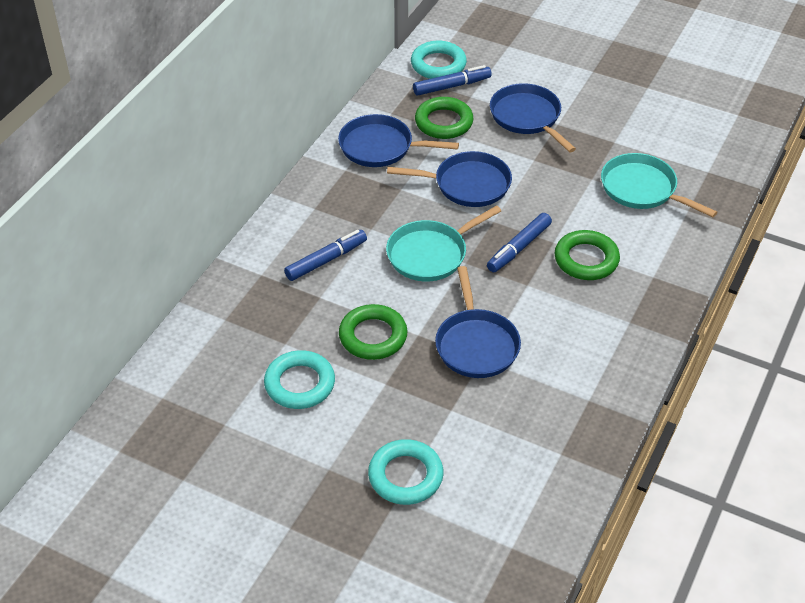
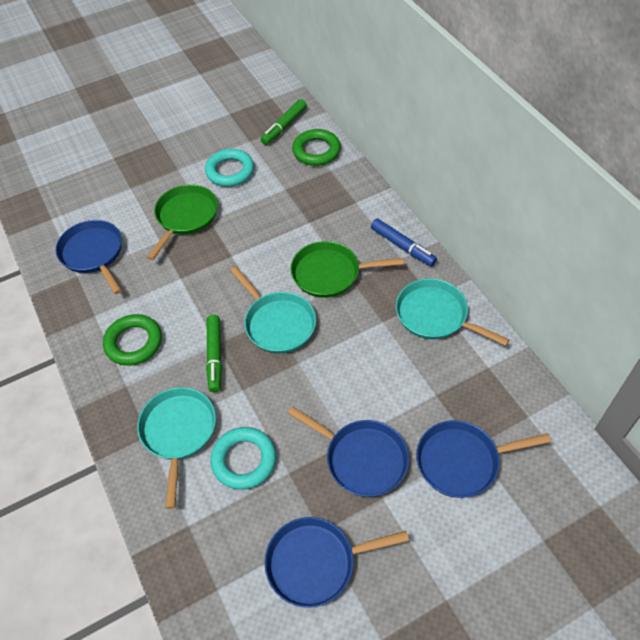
blue marker: 3 -> 1
green marker: 0 -> 2
green pan: 0 -> 2
green ring: 3 -> 2
turquoise pan: 2 -> 3
turquoise ring: 3 -> 2

